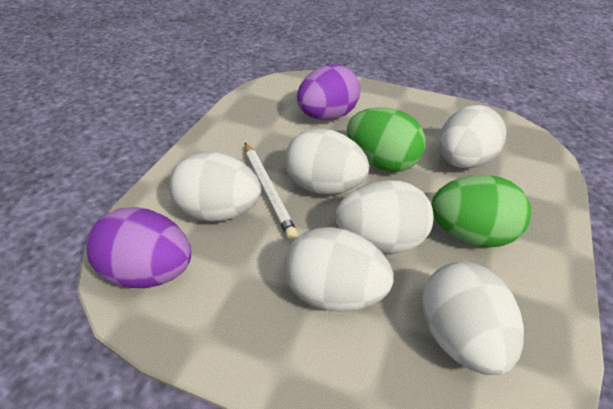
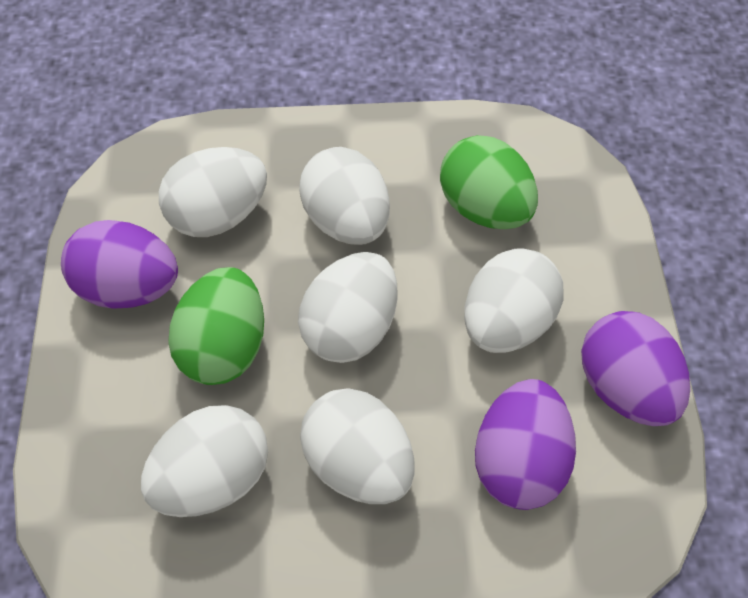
purple egg: 2 -> 3
white pencil: 1 -> 0

